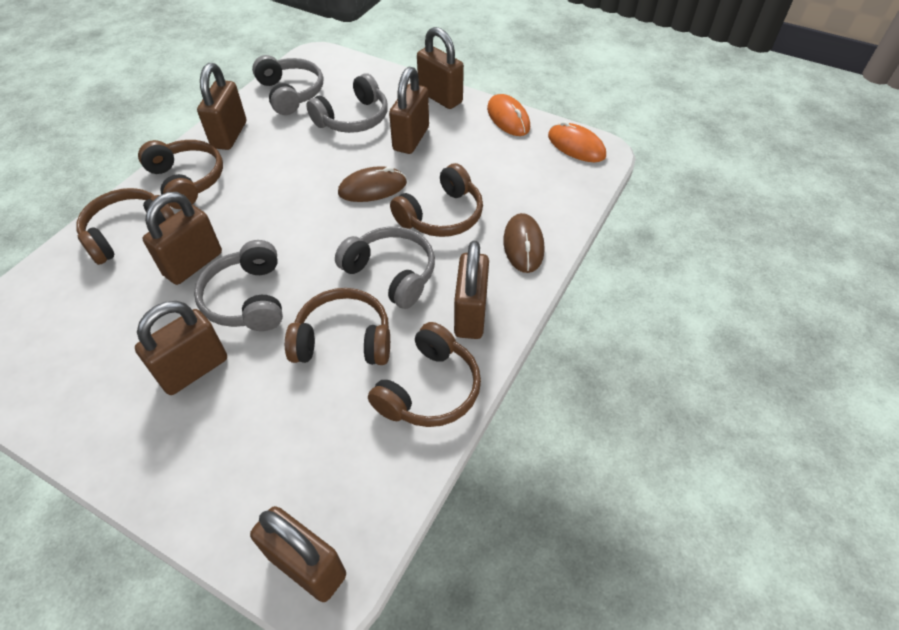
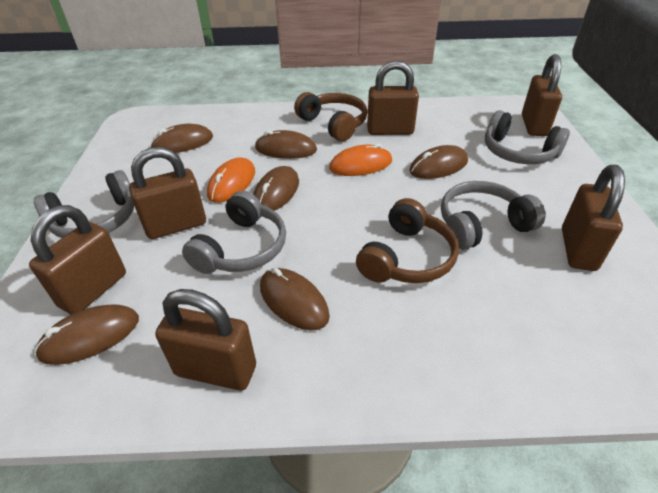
brown headphones: 5 -> 2
brown mouse: 2 -> 6
brown padlock: 7 -> 6

